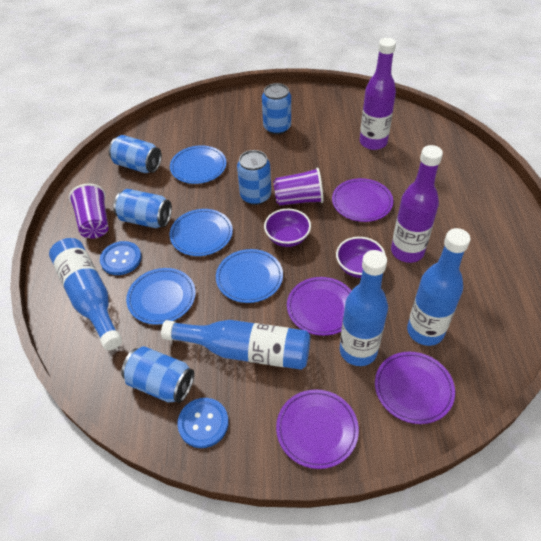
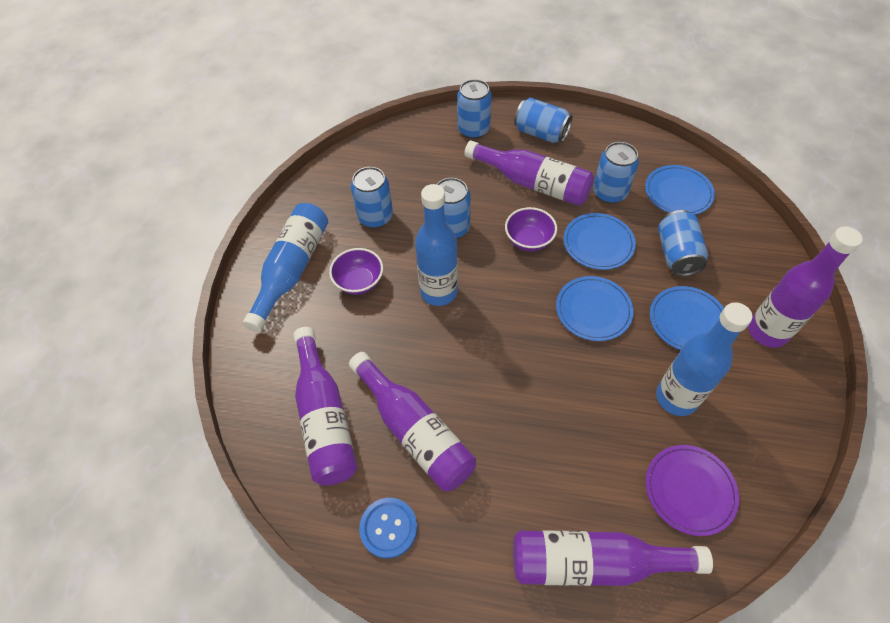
blue bottle: 4 -> 3
blue button: 2 -> 1
blue can: 5 -> 6
purple bottle: 2 -> 5
purple cup: 2 -> 0
purple plate: 4 -> 1

